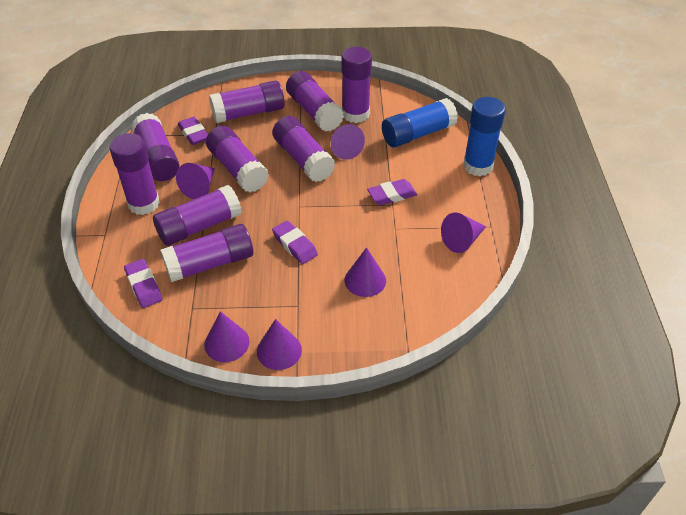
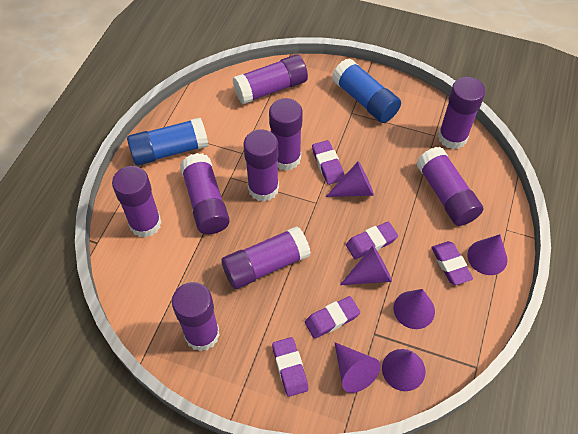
purple eraser: 4 -> 5

